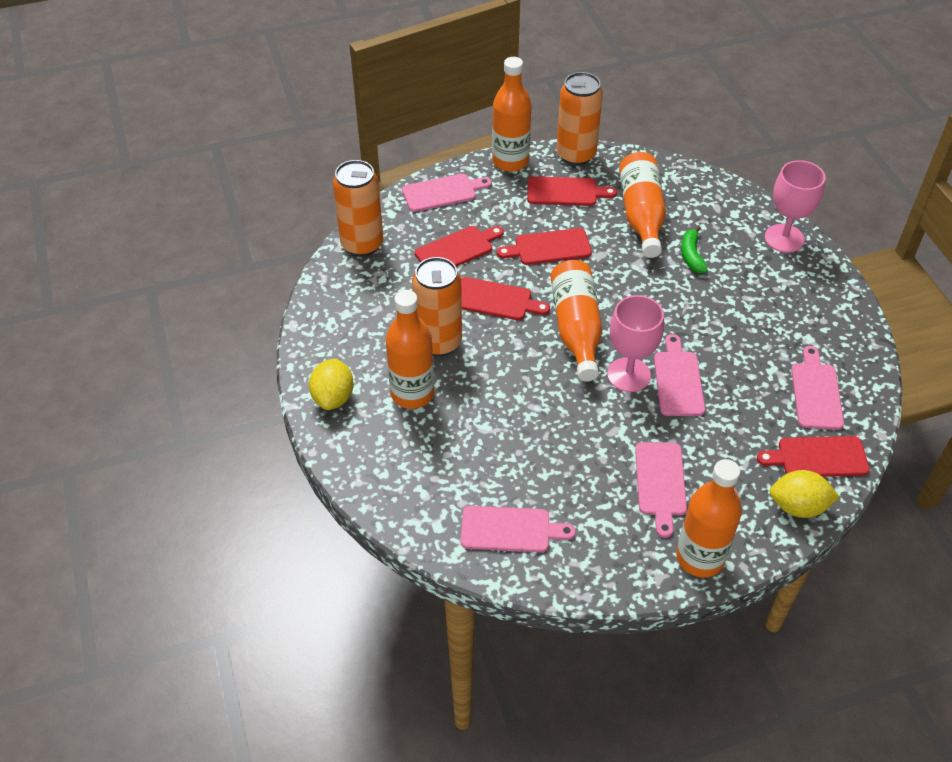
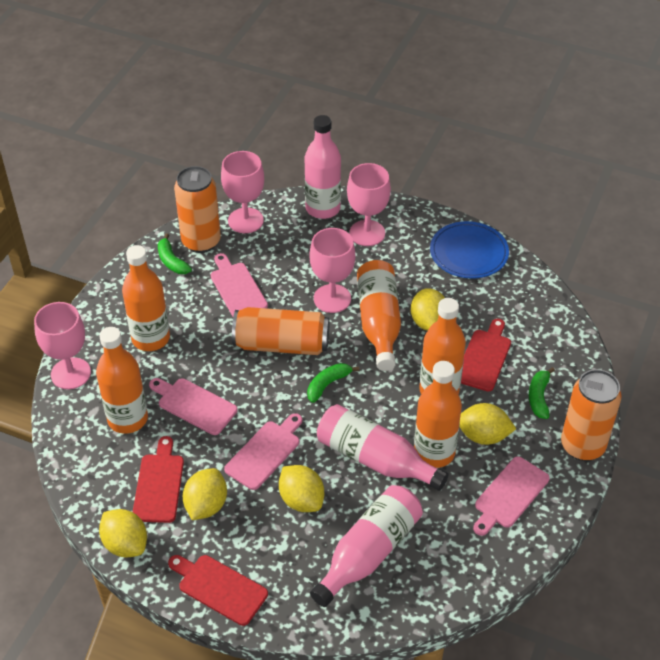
blue plate: 0 -> 1
green banana: 1 -> 3
pink bottle: 0 -> 3
pink cutting board: 5 -> 4
pink goblet: 2 -> 4
red cutting board: 5 -> 3
yellow lemon: 2 -> 5

